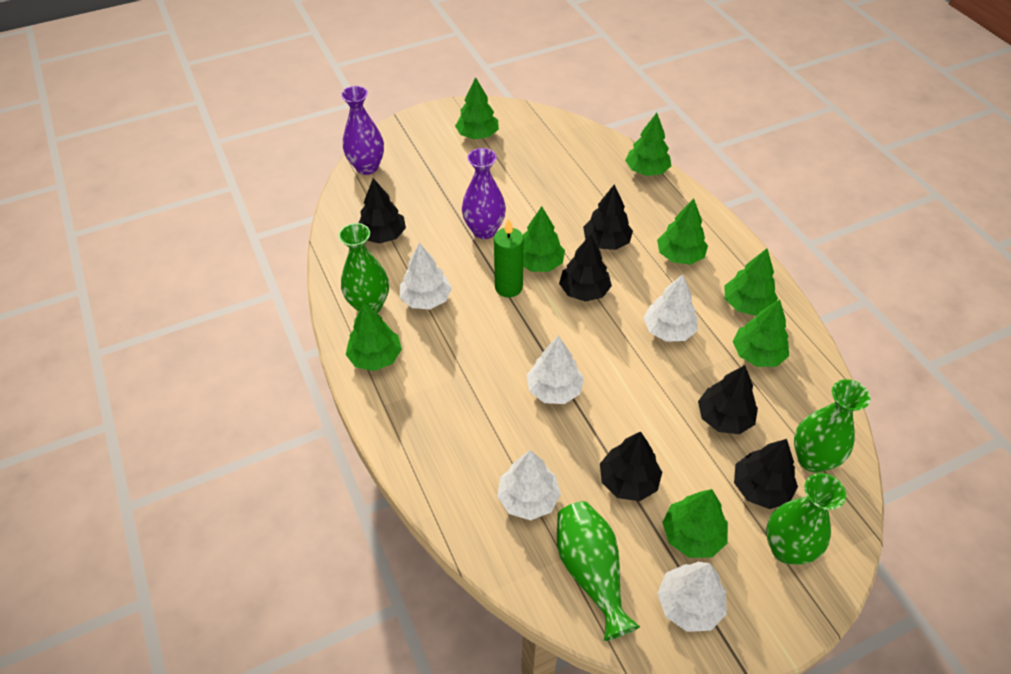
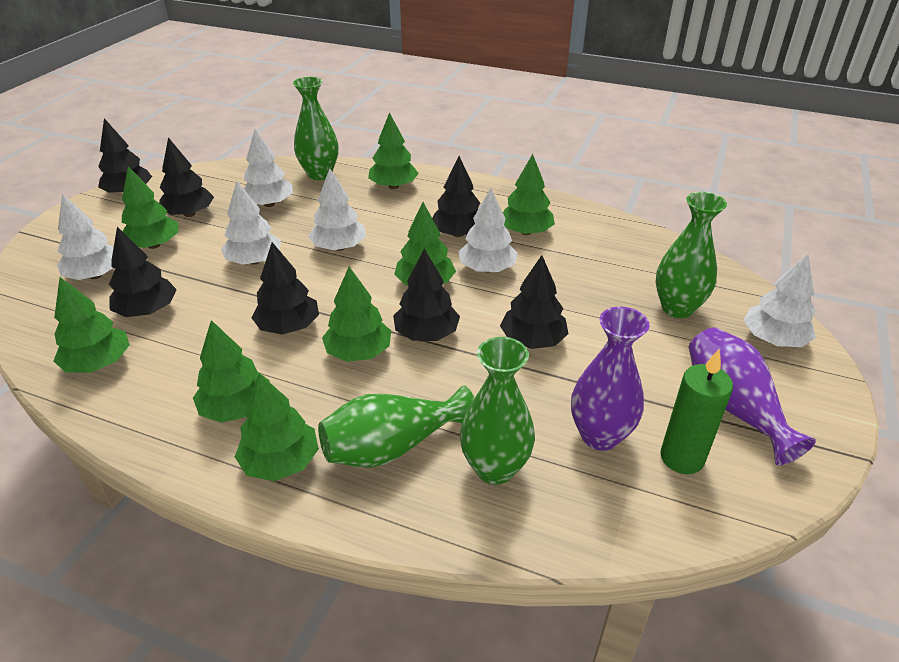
black tree: 6 -> 7
white tree: 5 -> 6

